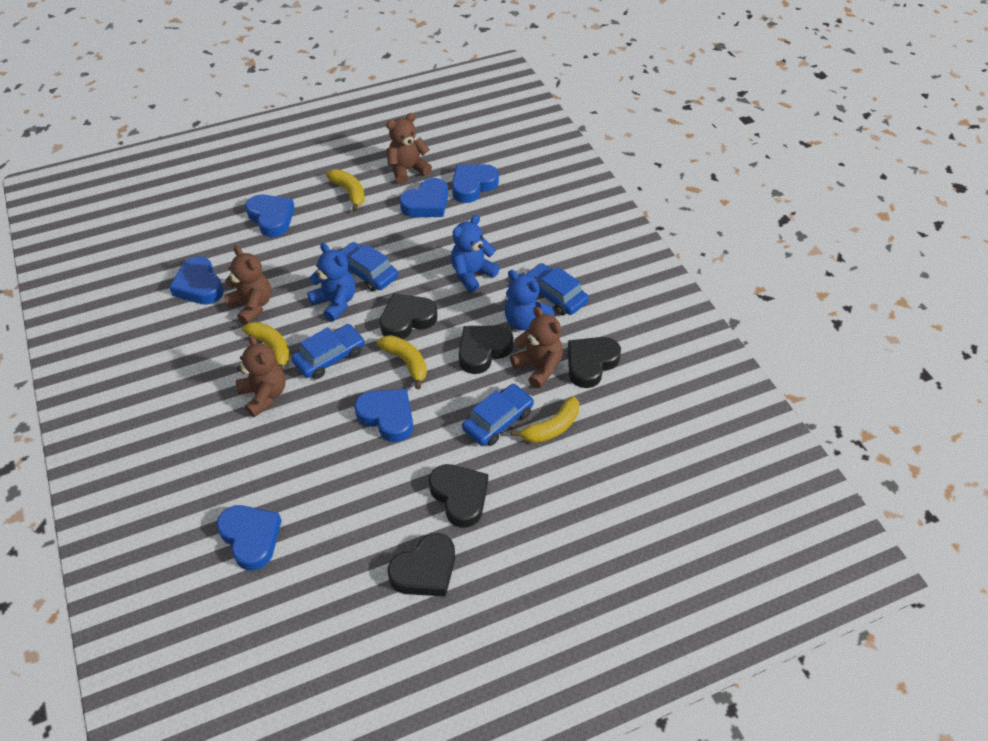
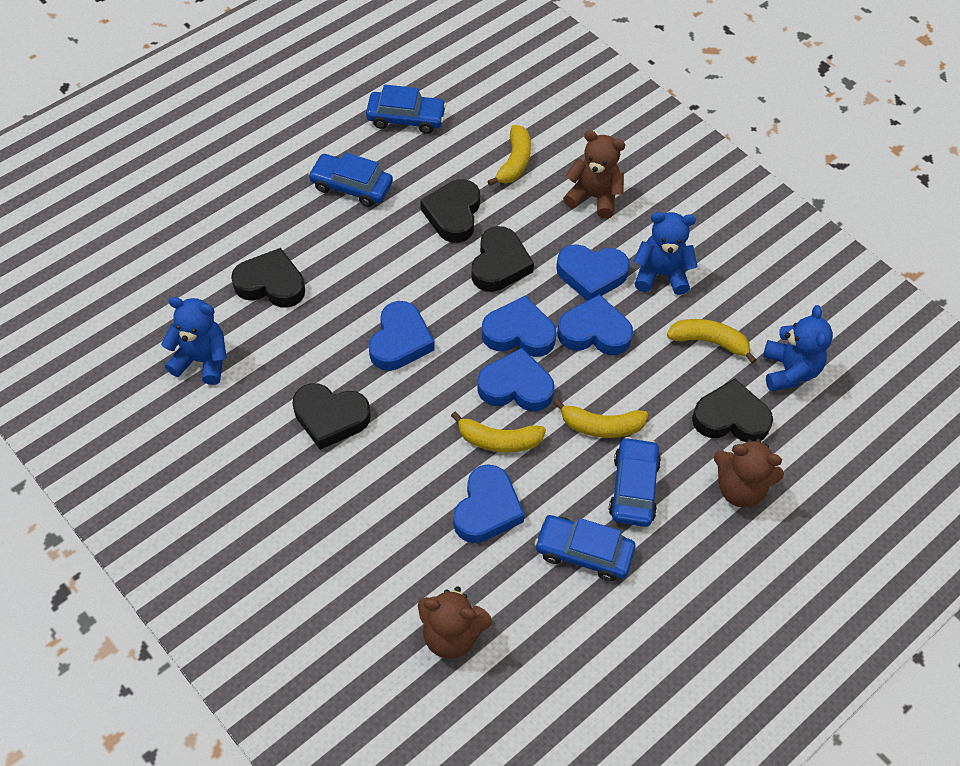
brown teddy bear: 4 -> 3

